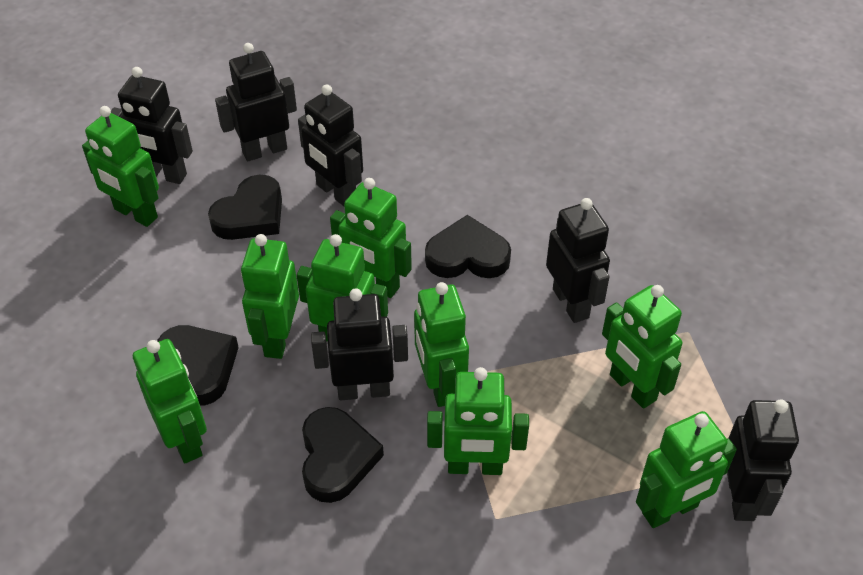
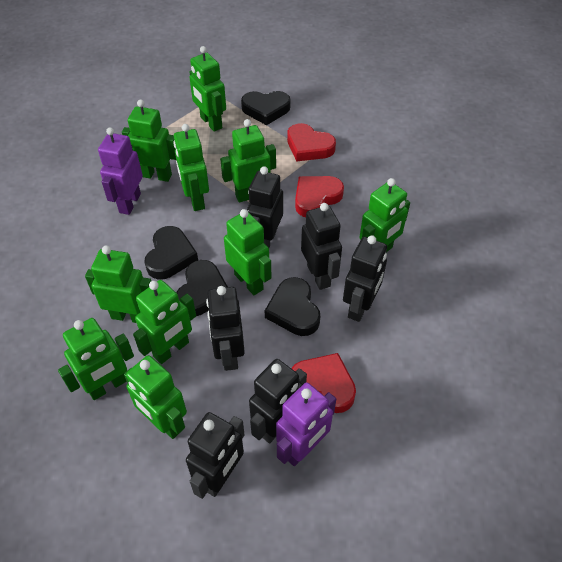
green robot: 9 -> 10
purple robot: 0 -> 2
red heart: 0 -> 3

